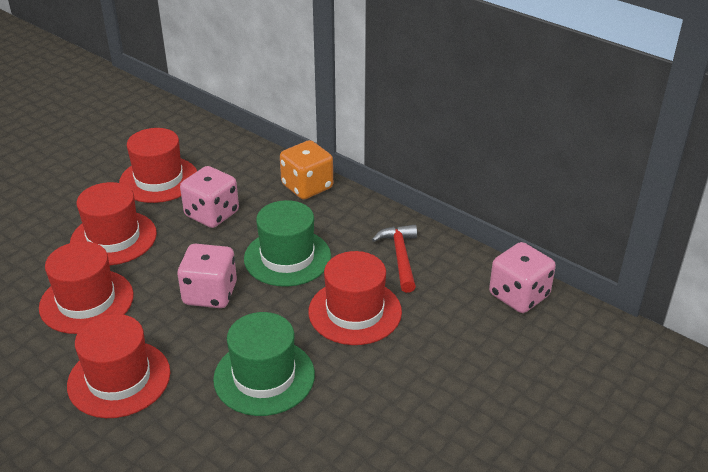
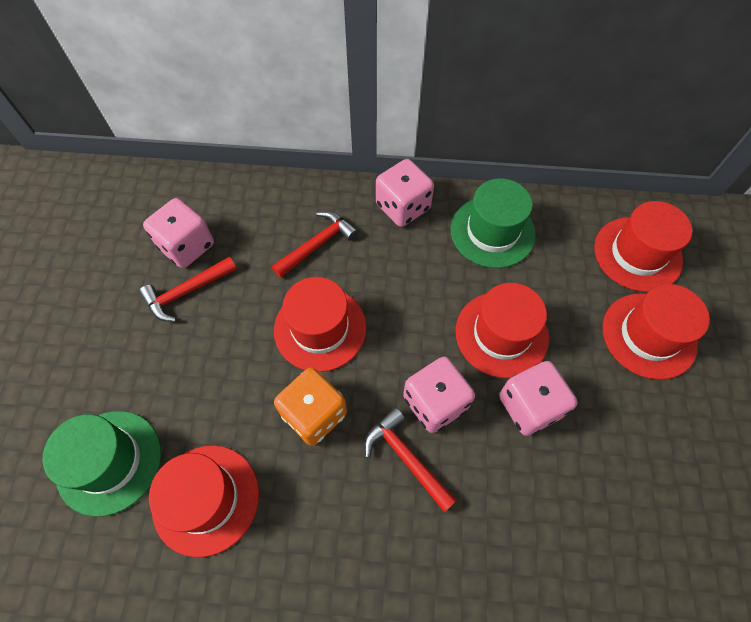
pink dice: 3 -> 4
red hammer: 1 -> 3

